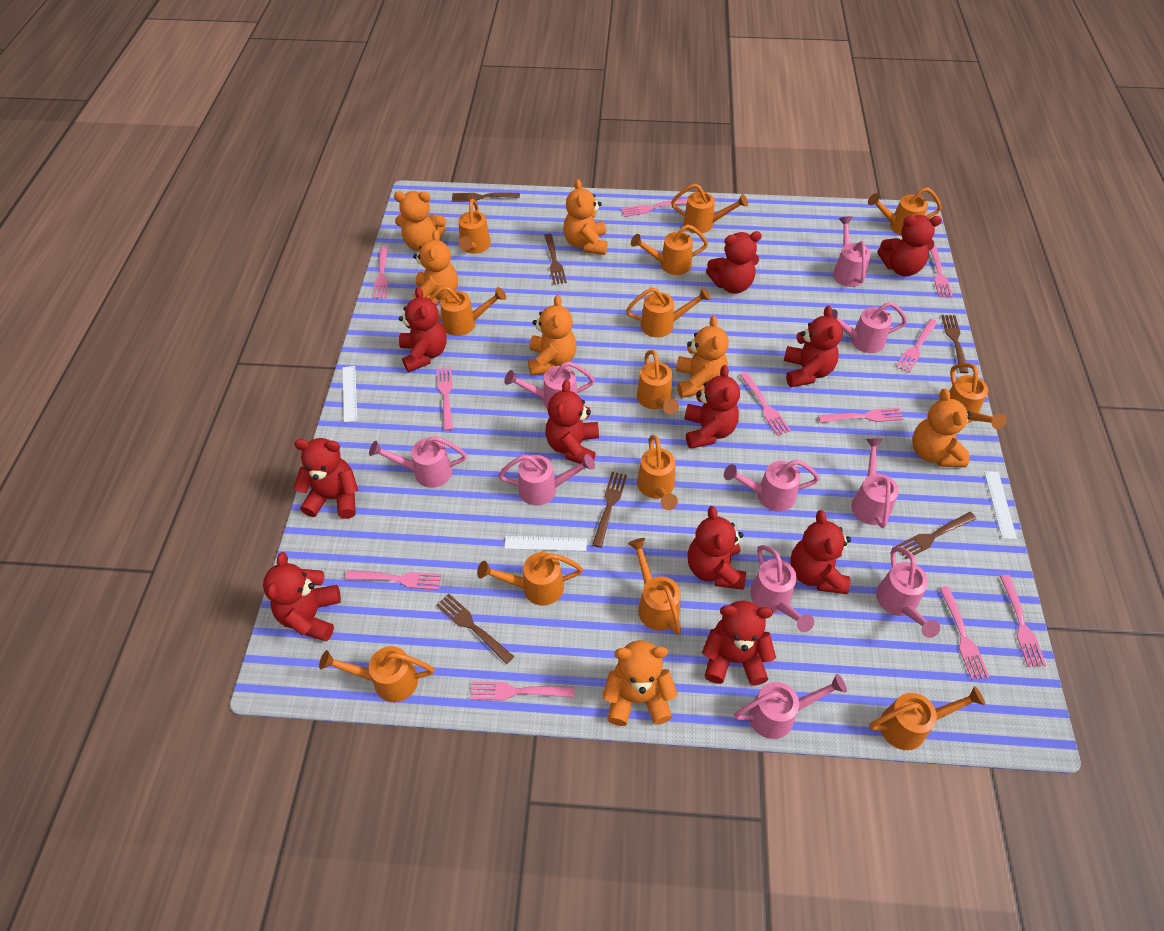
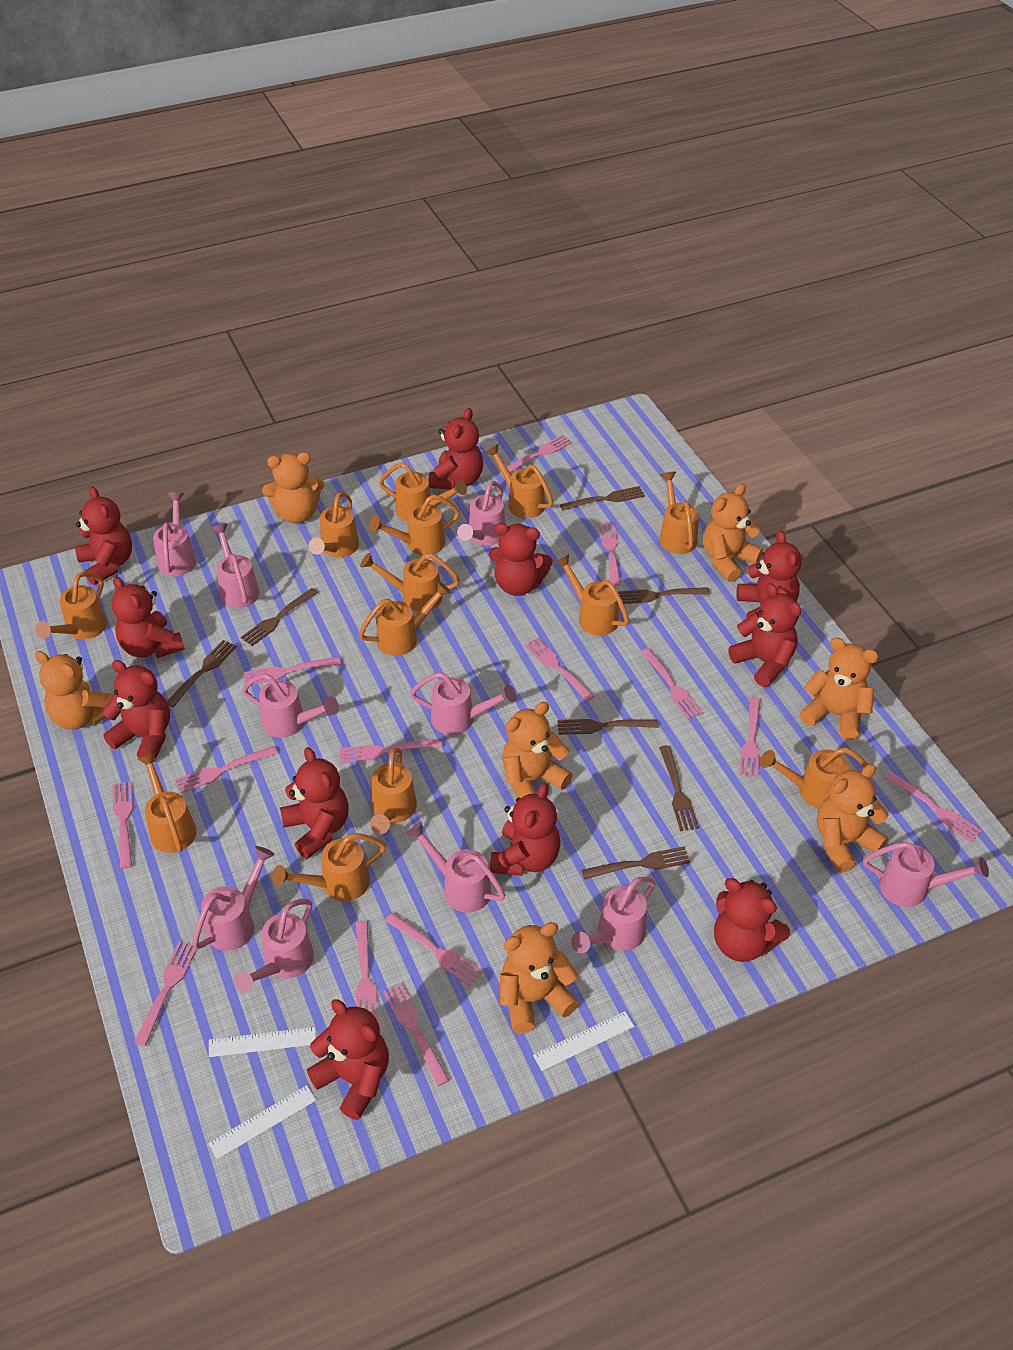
brown fork: 6 -> 7
pink fork: 11 -> 14

